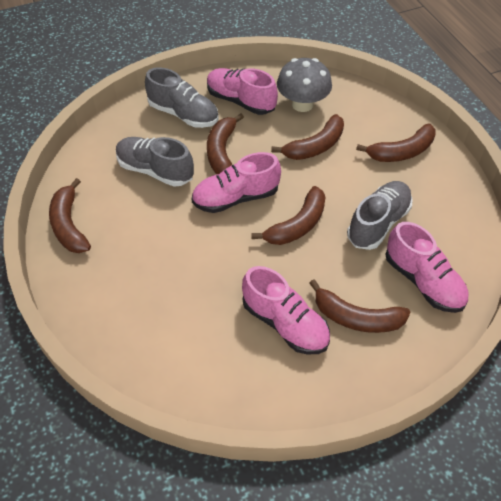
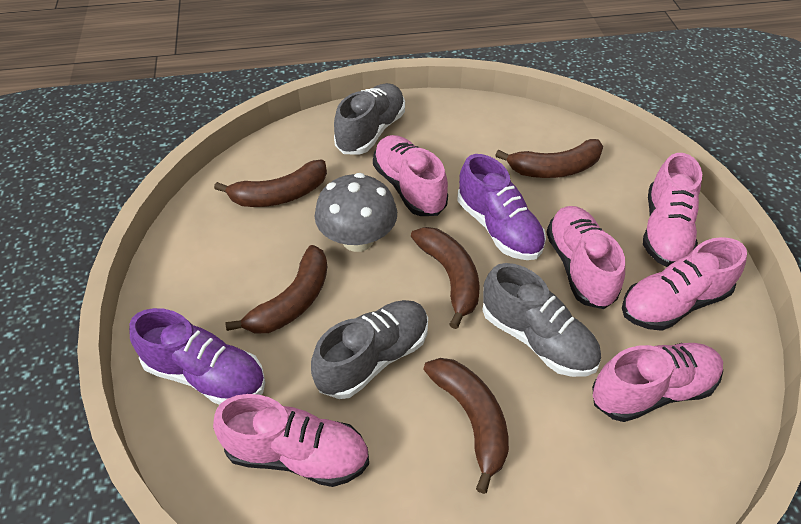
brown banana: 6 -> 5
pink shoe: 4 -> 6
purple shoe: 0 -> 2

